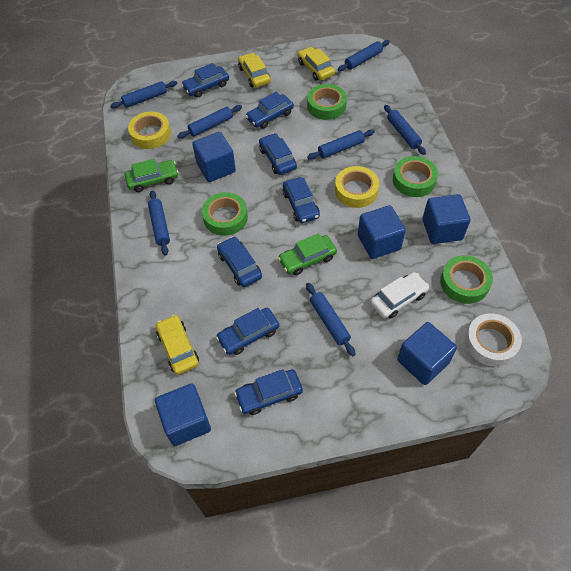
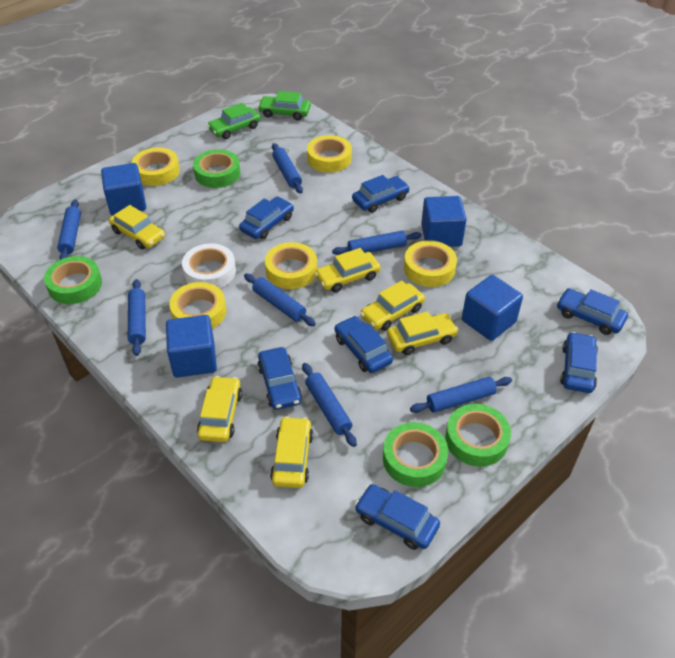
blue cube: 5 -> 4
white car: 1 -> 0
yellow car: 3 -> 6
yellow tape: 2 -> 5

